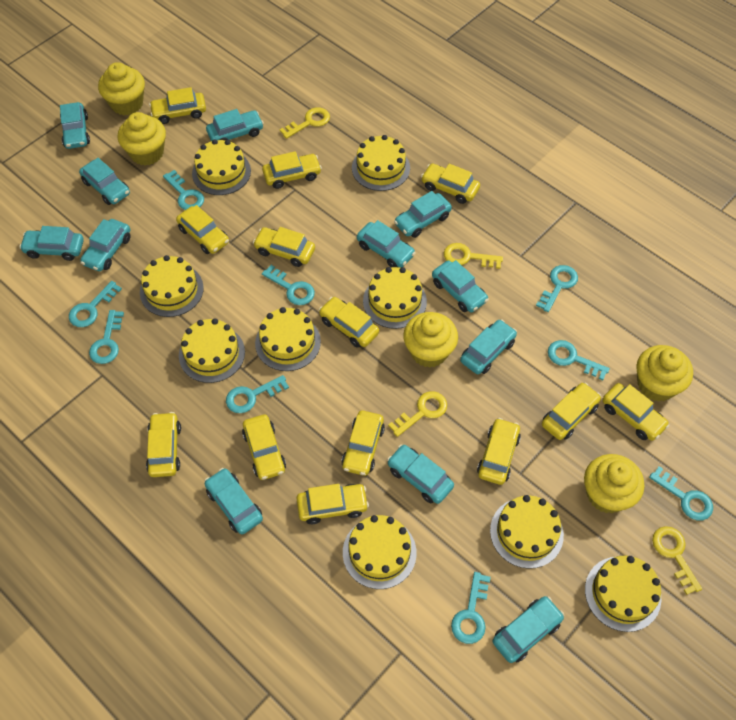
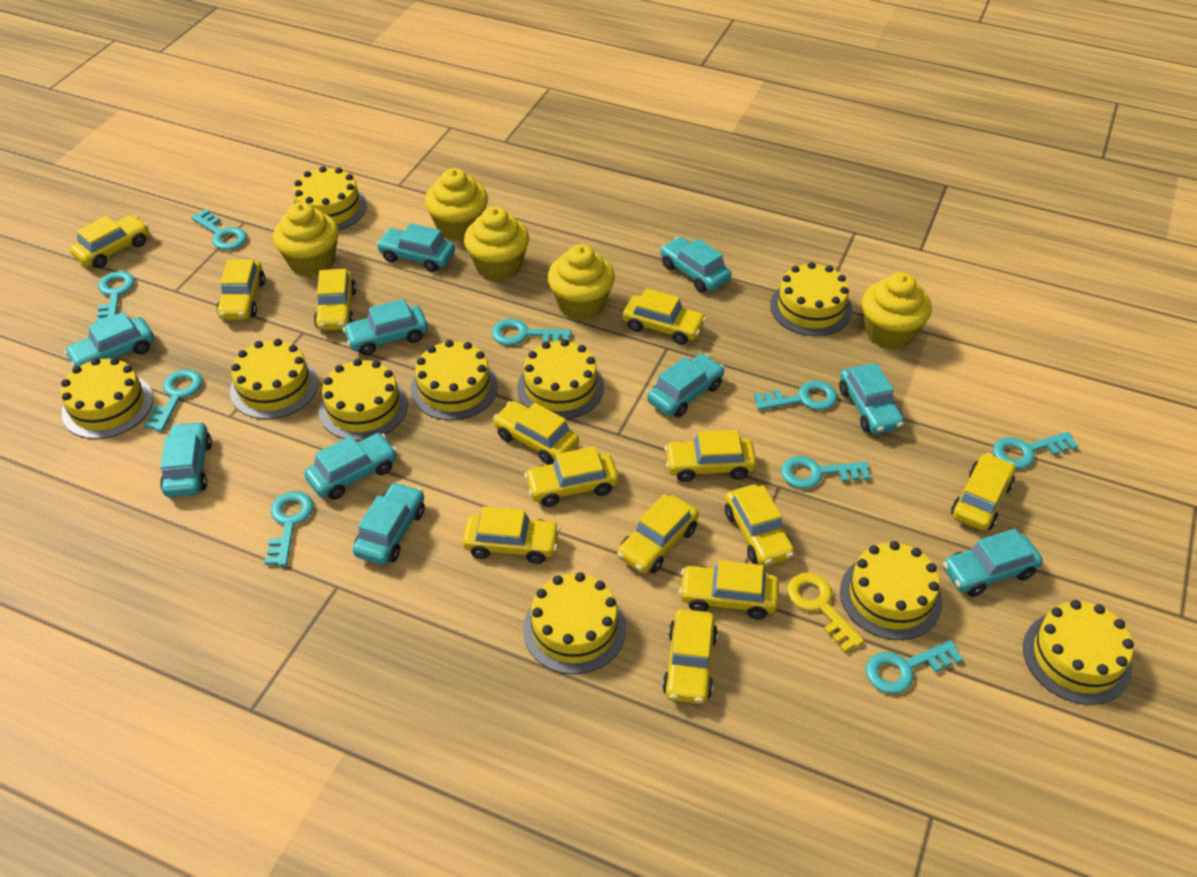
turquoise car: 12 -> 10
yellow cake: 9 -> 10
yellow key: 4 -> 1

